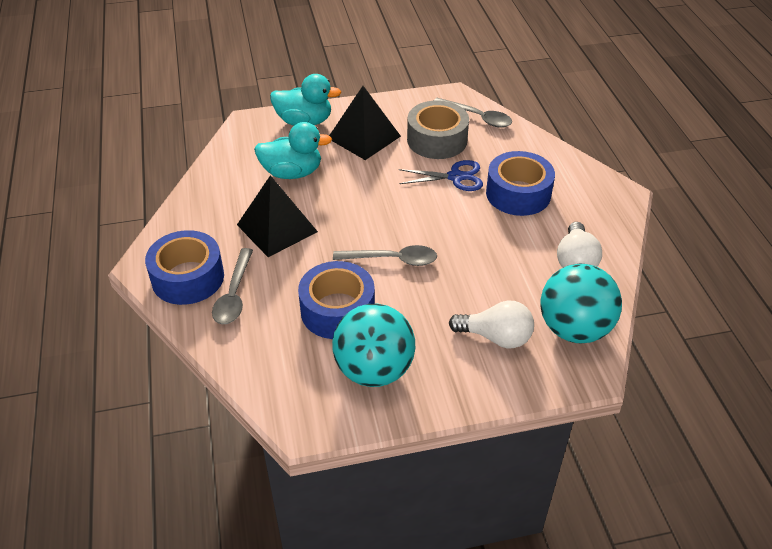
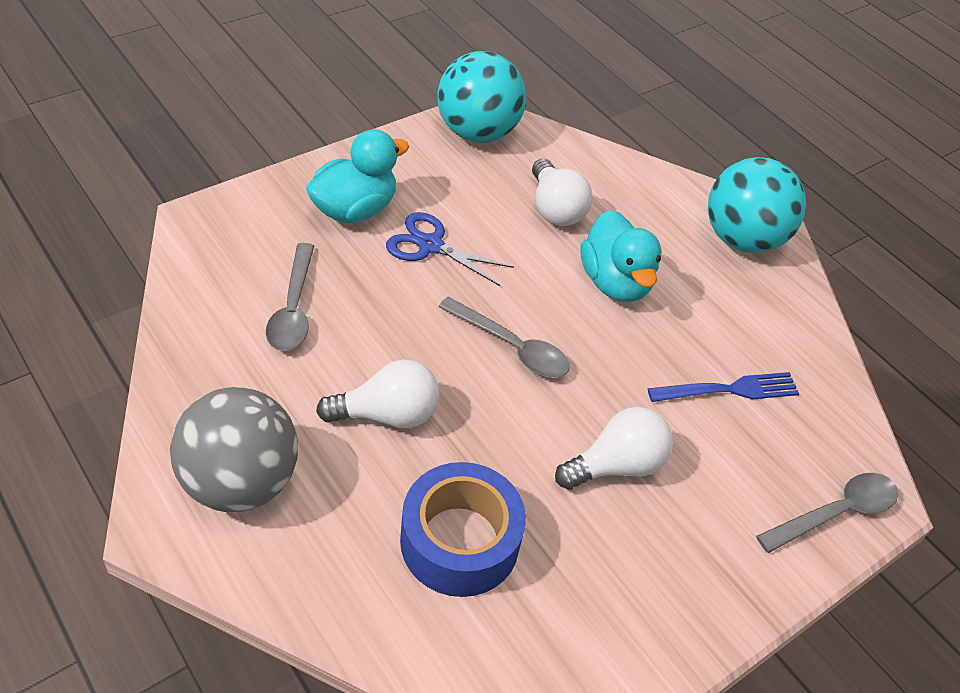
black pyramid: 2 -> 0
blue fork: 0 -> 1
blue tape: 3 -> 1
grey ball: 0 -> 1
grey tape: 1 -> 0
white light bulb: 2 -> 3

